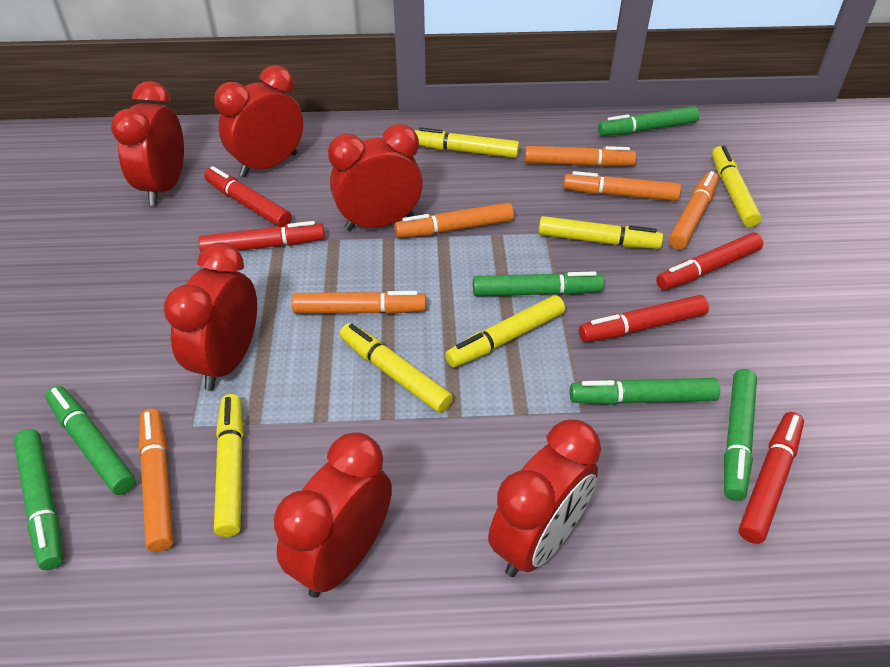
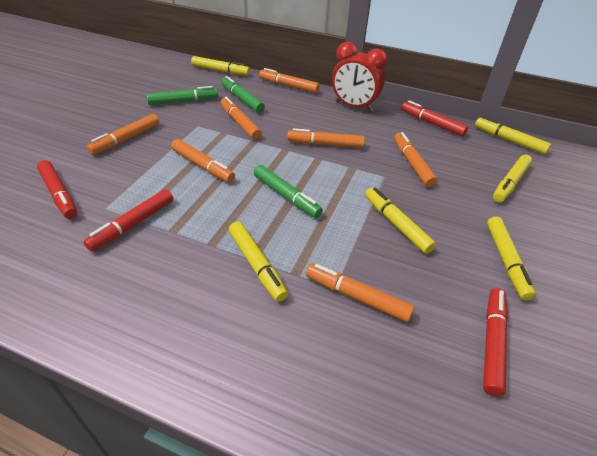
green marker: 6 -> 3
orange marker: 6 -> 7
red clock: 6 -> 1
red marker: 5 -> 4

